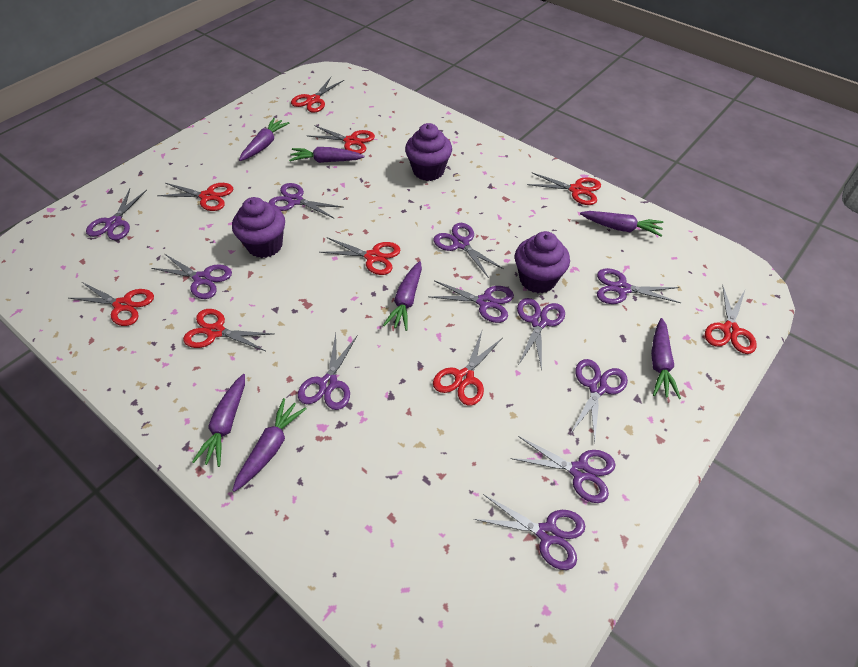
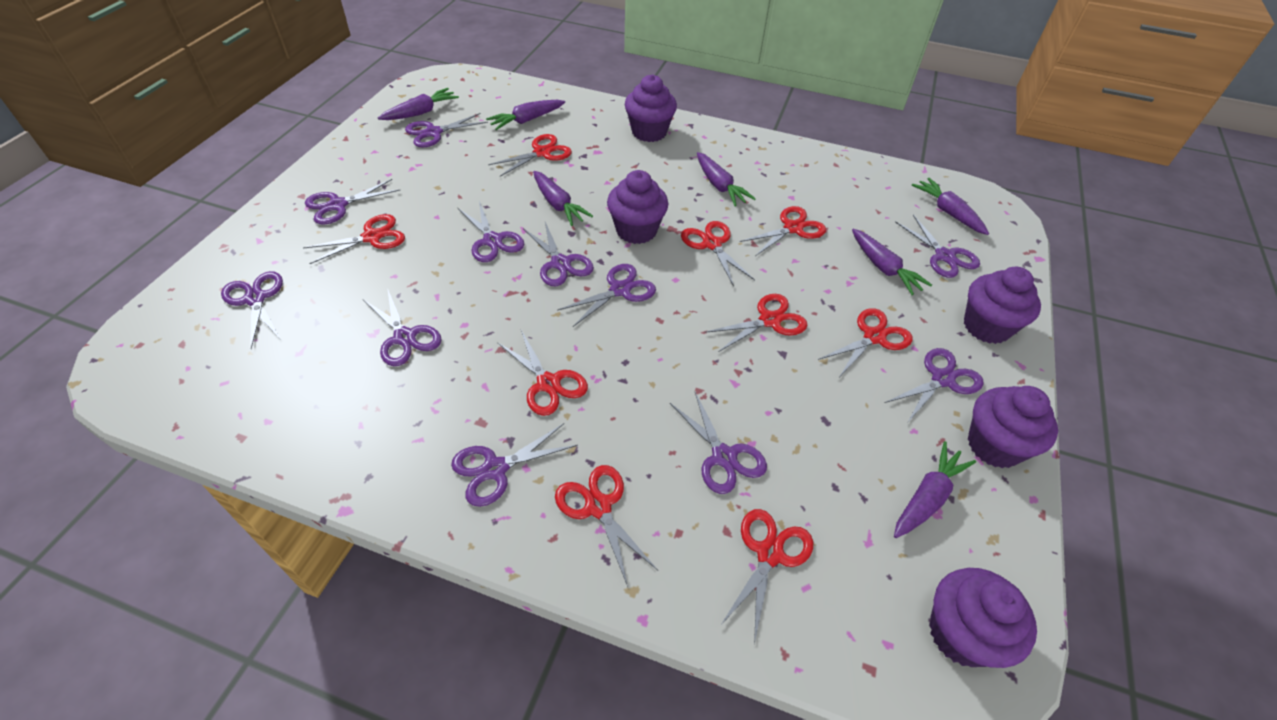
purple cupcake: 3 -> 5

